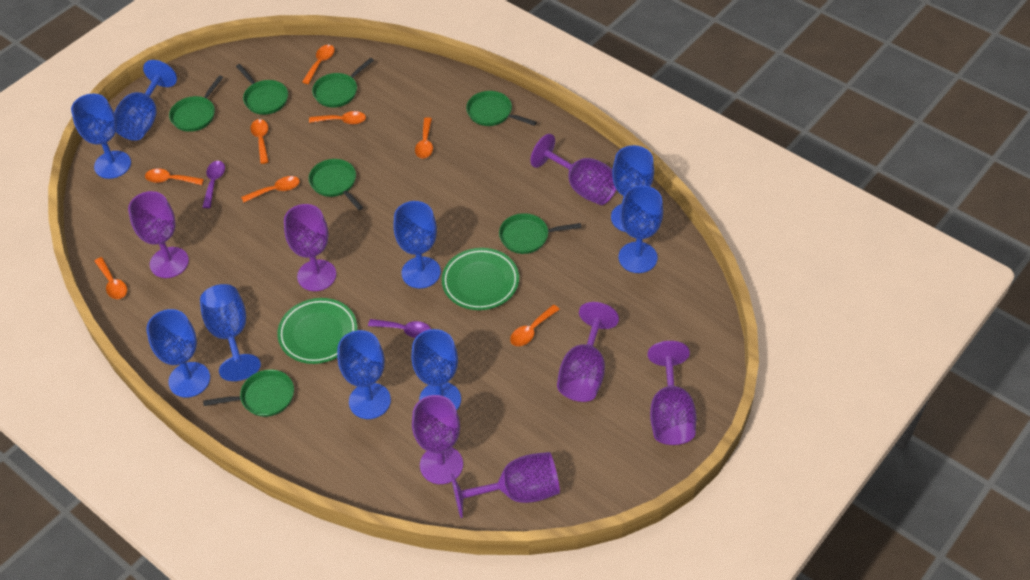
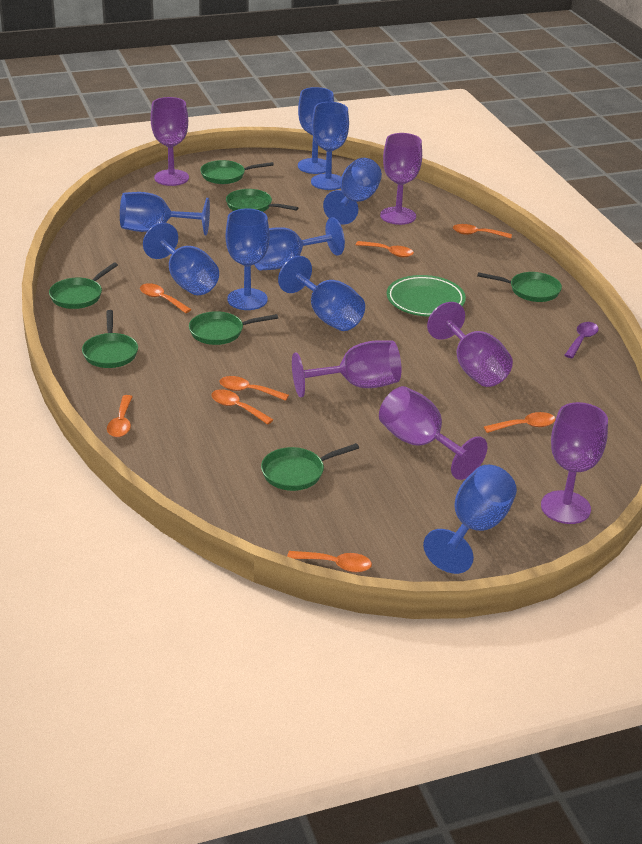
green plate: 2 -> 1
purple goblet: 7 -> 6
purple spoon: 2 -> 1

